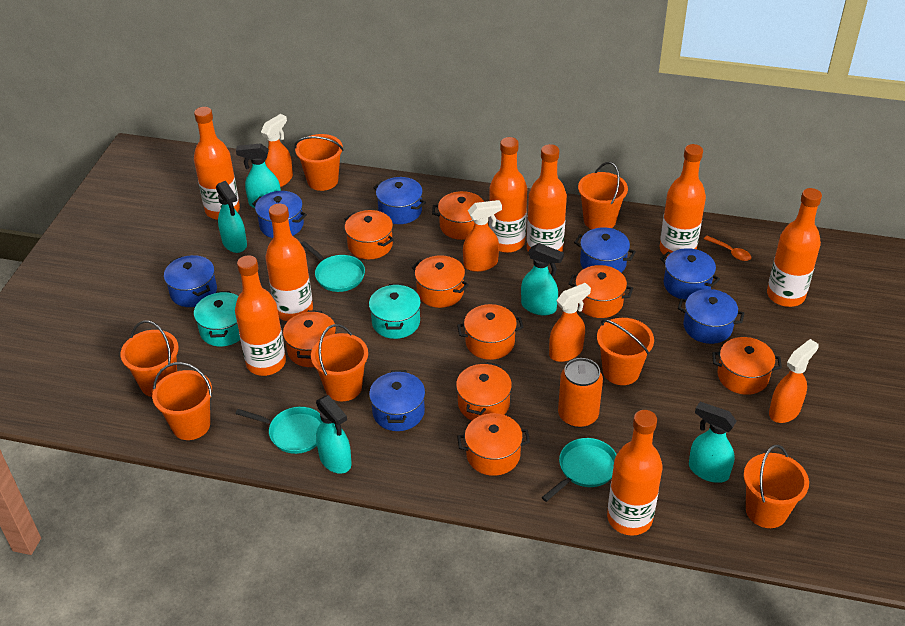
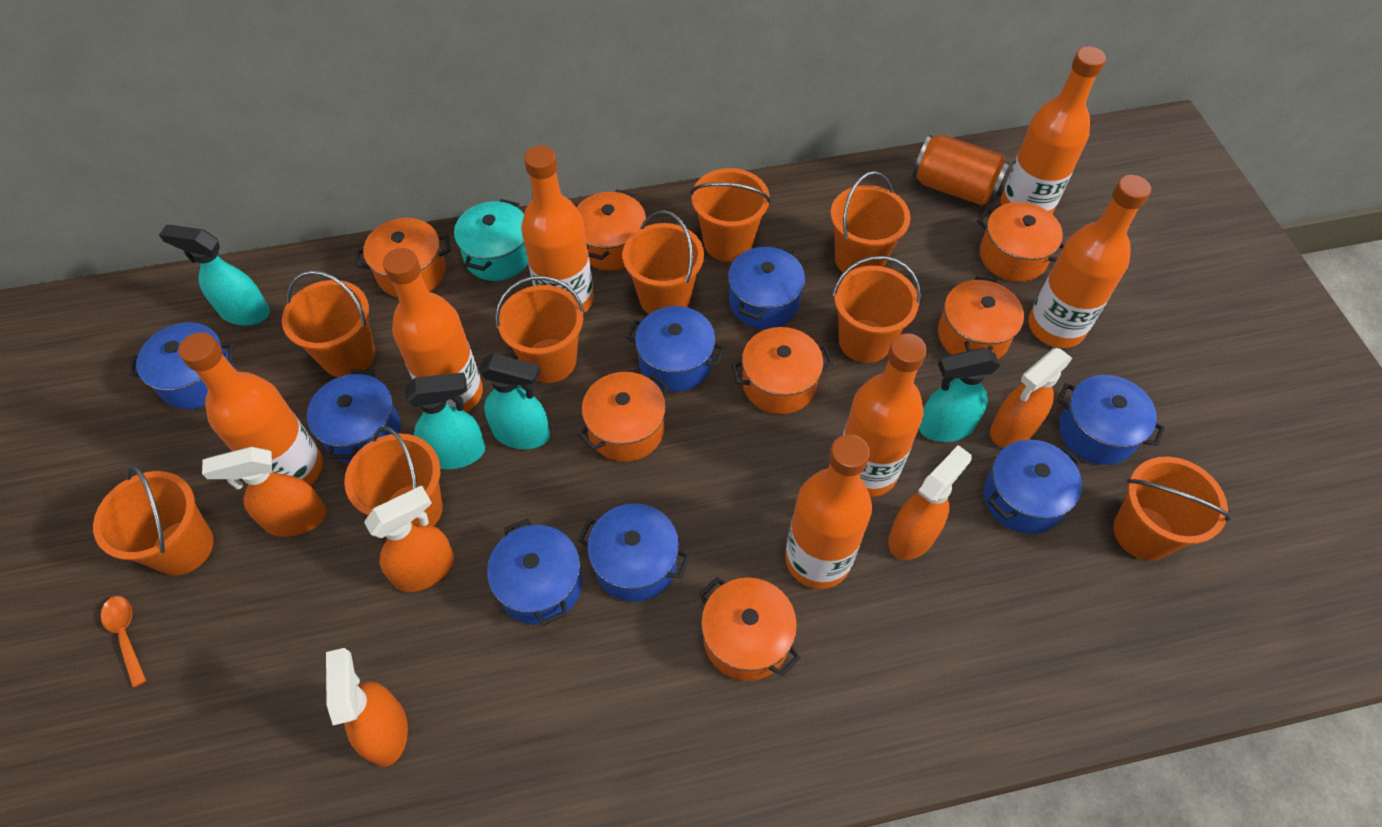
blue pot: 7 -> 8
orange bottle: 8 -> 7
orange bucket: 7 -> 9
orange pot: 9 -> 7
orange spray bottle: 4 -> 5
turquoise pan: 3 -> 0
turquoise pot: 2 -> 1
turquoise spray bottle: 5 -> 4

